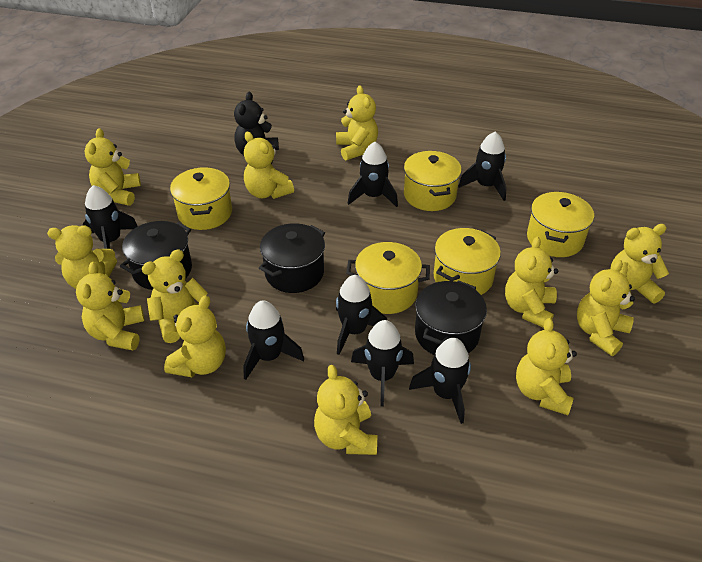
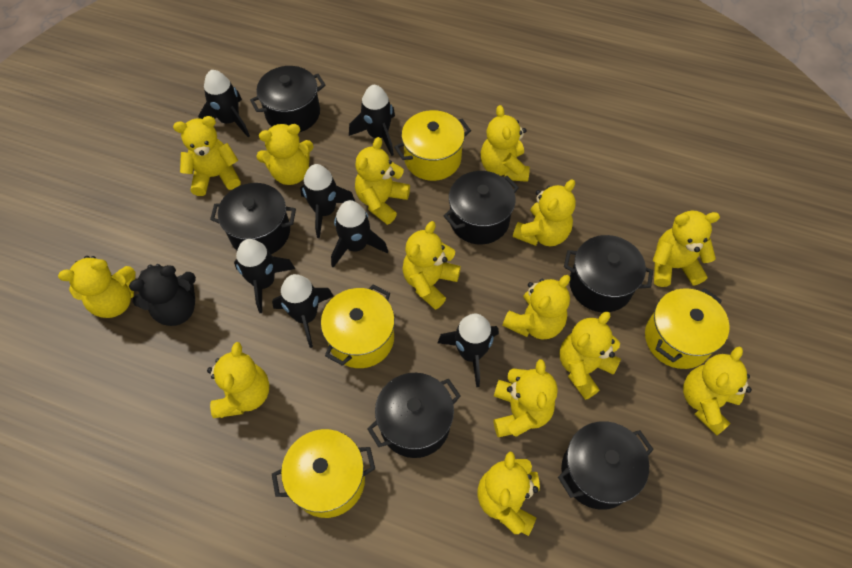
black pot: 3 -> 6
yellow pot: 5 -> 4
yellow teddy bear: 12 -> 14

